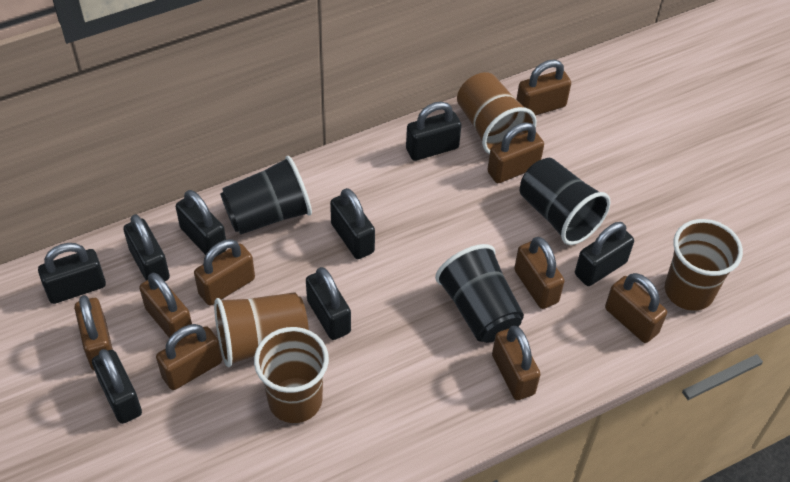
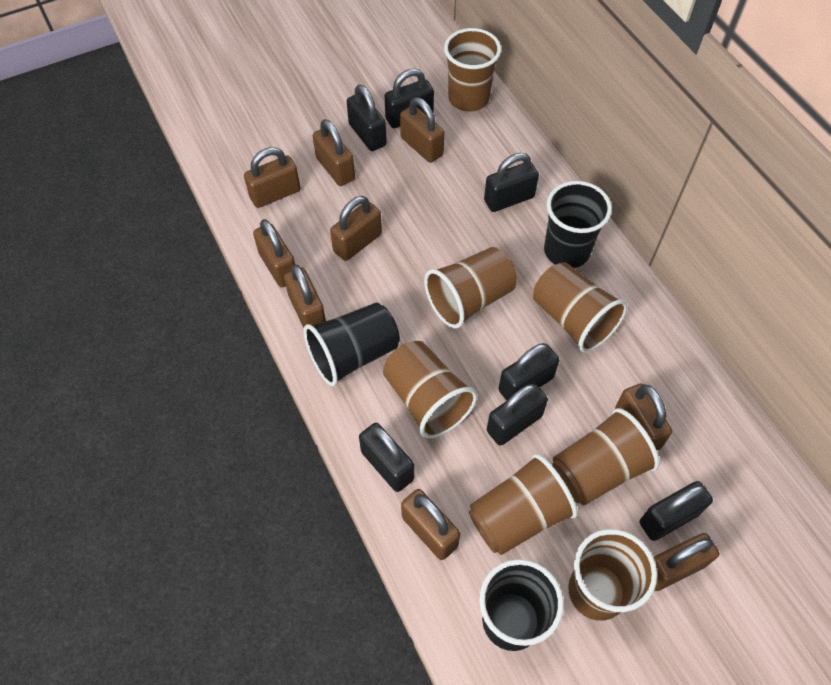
black padlock: 8 -> 7
brown cup: 4 -> 7

